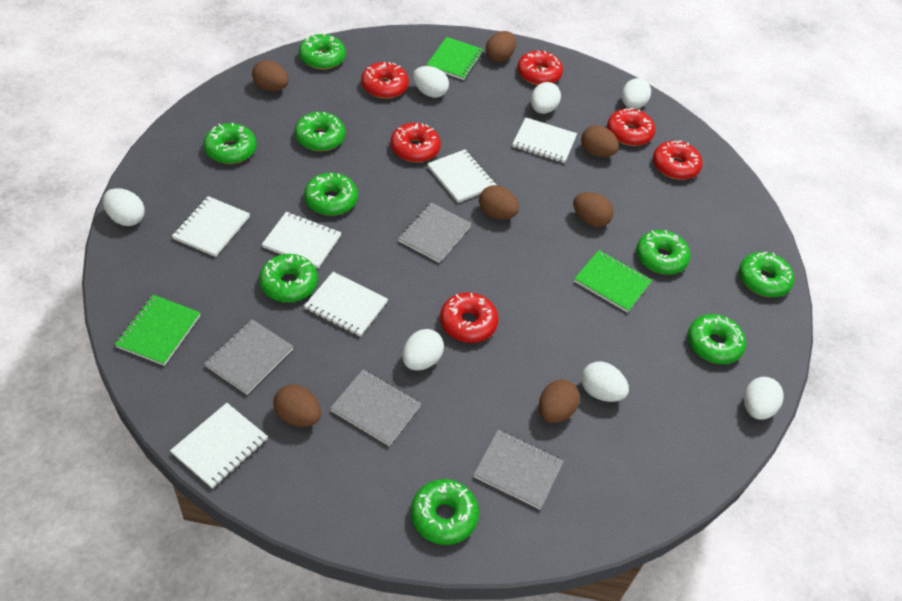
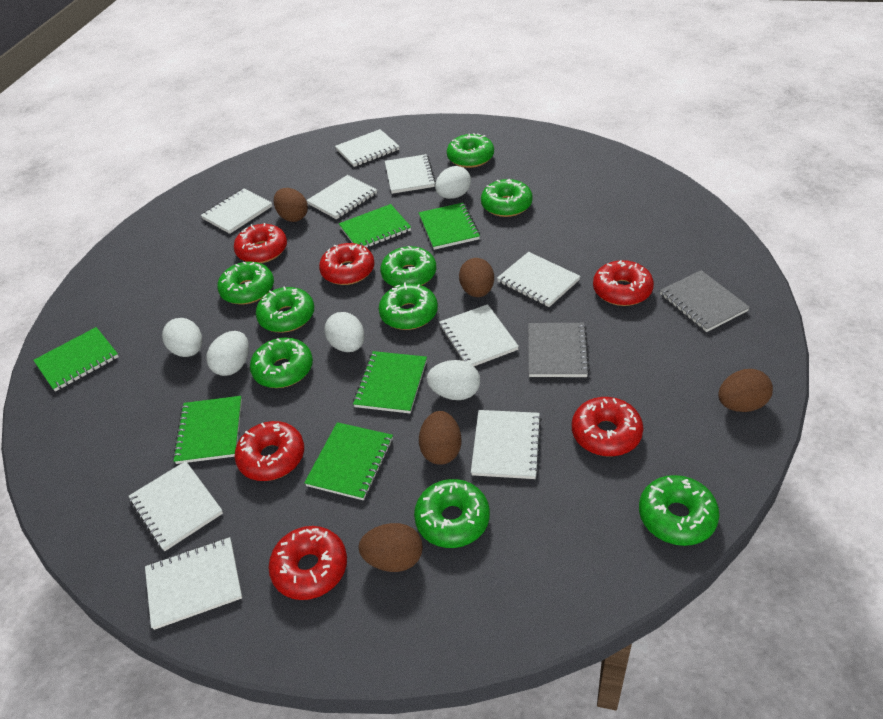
brown egg: 7 -> 5
green notebook: 3 -> 6
grey notebook: 4 -> 2
white egg: 7 -> 5
white notebook: 6 -> 9

